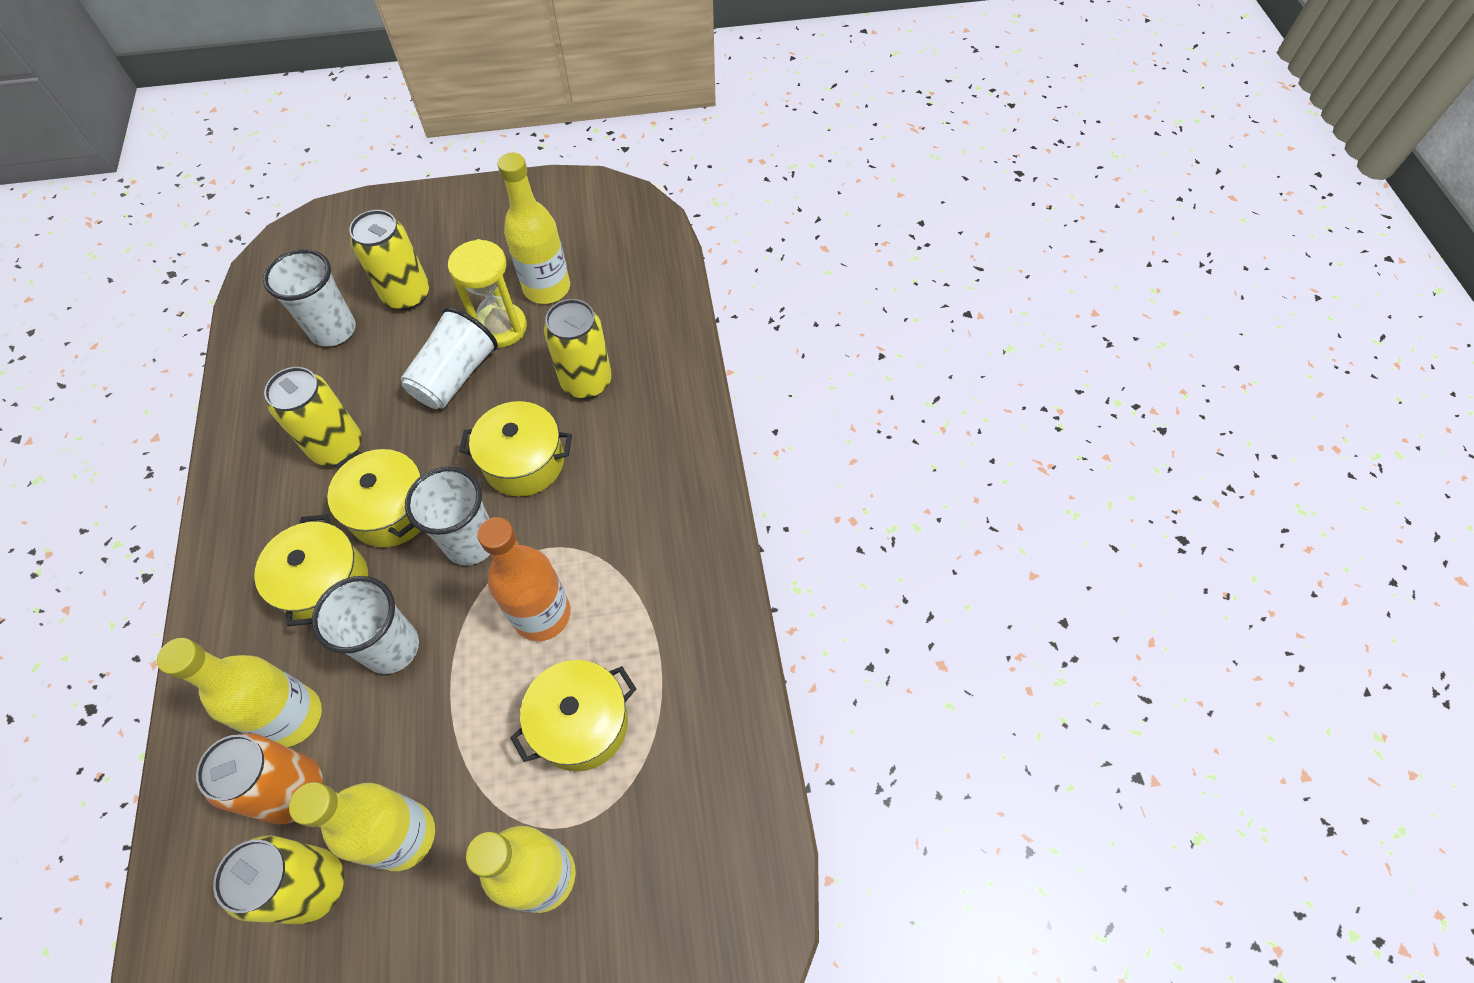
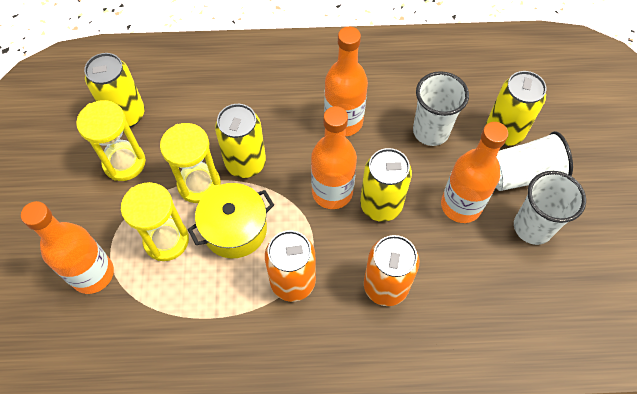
orange bottle: 1 -> 4
orange can: 1 -> 2
white cup: 4 -> 3
yellow bottle: 4 -> 0
yellow hourglass: 1 -> 3
yellow pot: 4 -> 1

